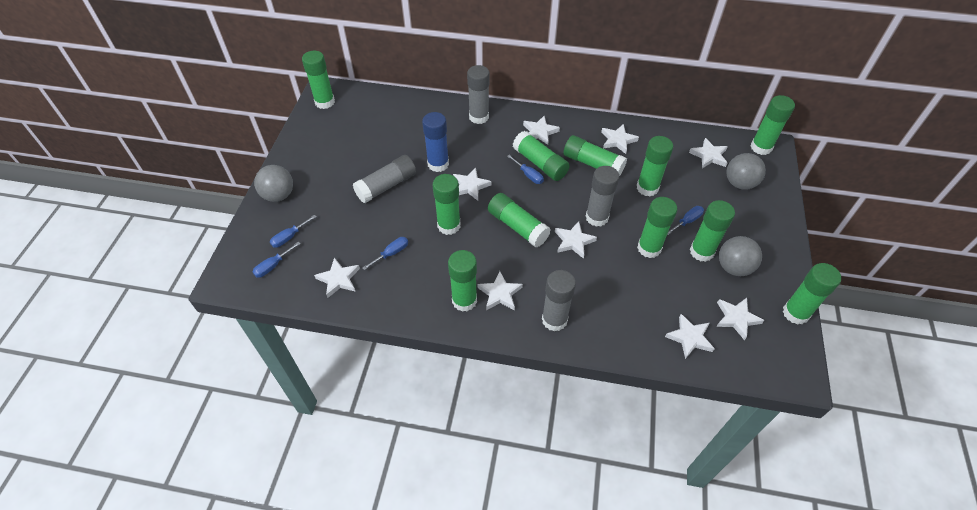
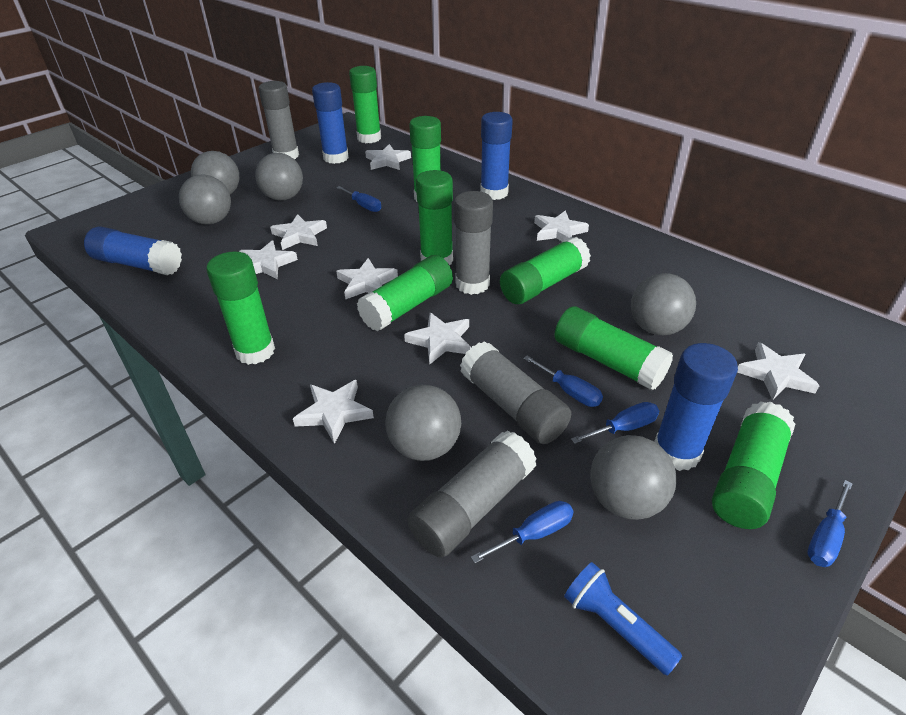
blue flashlight: 0 -> 1
blue glue stick: 1 -> 4
green glue stick: 11 -> 8
grey ball: 3 -> 6
white star: 9 -> 8

